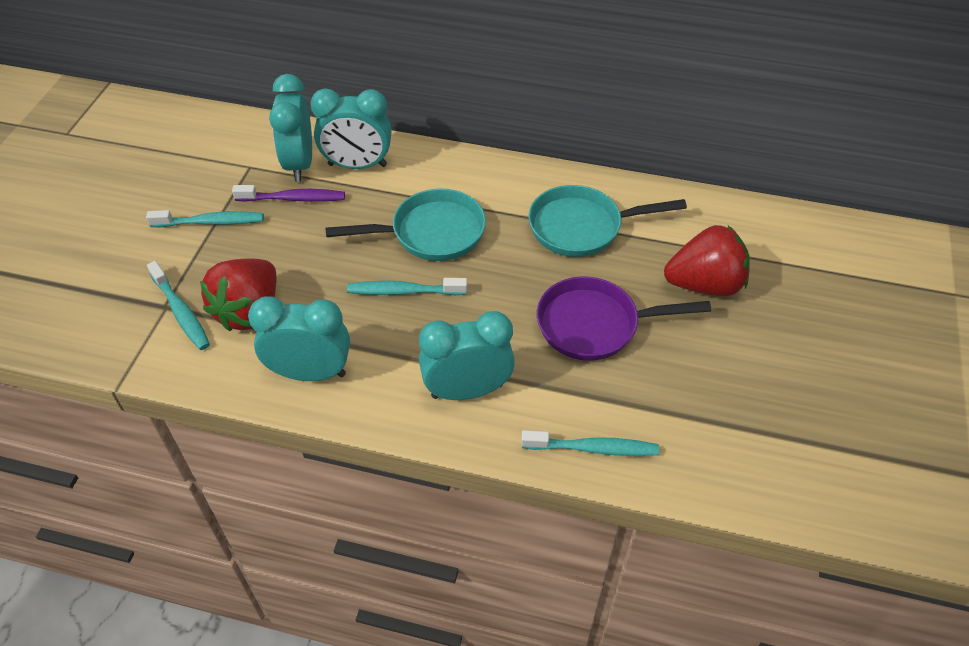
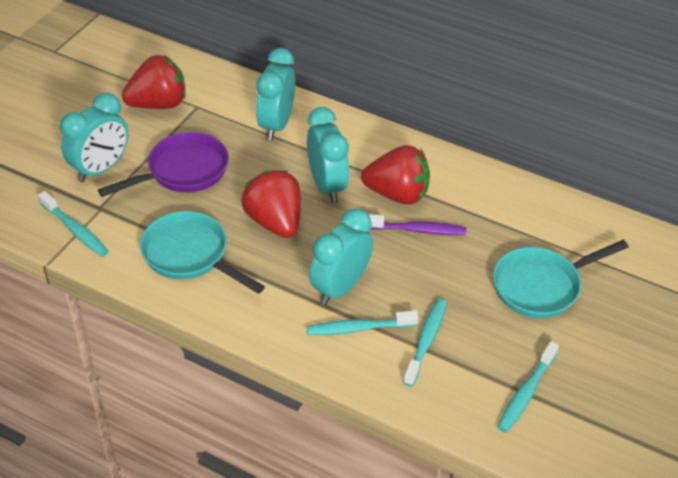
red strawberry: 2 -> 3

